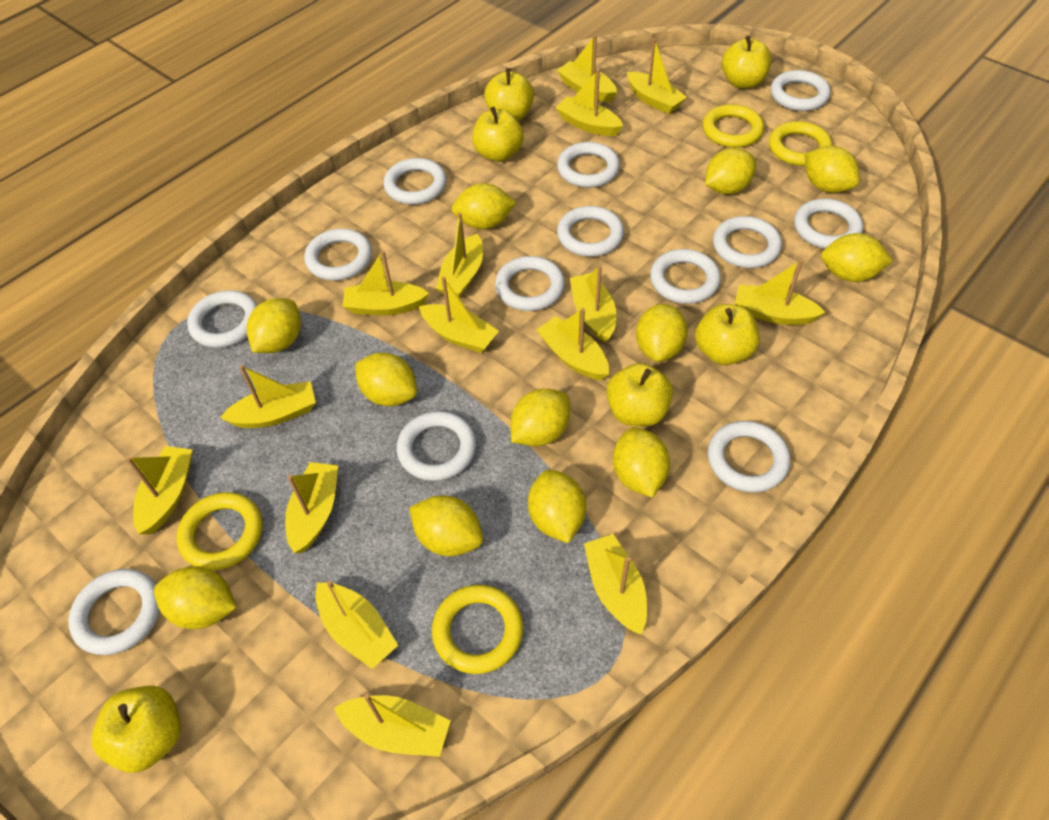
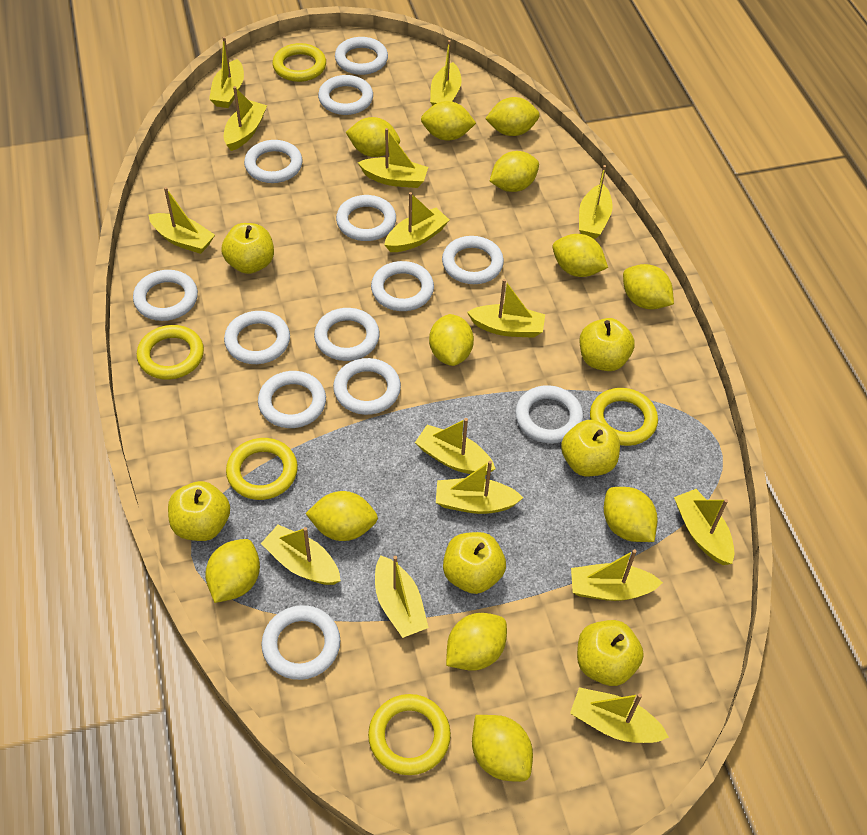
yellow ring: 4 -> 5

